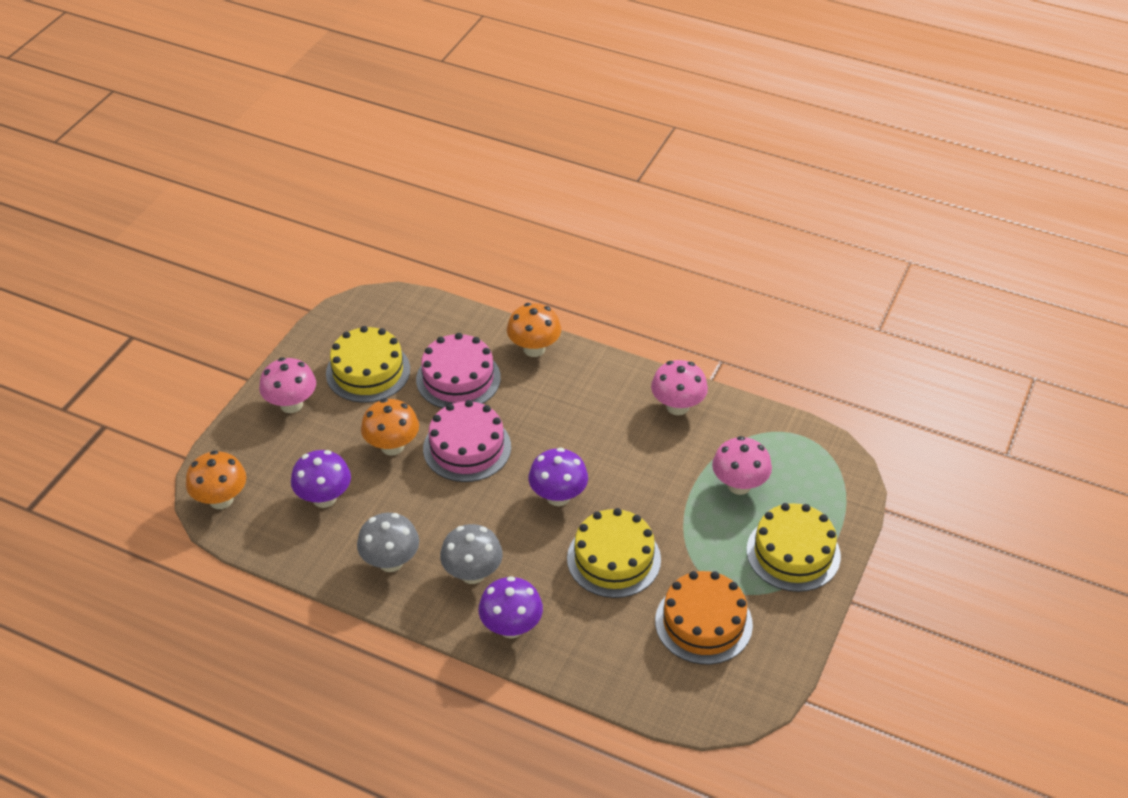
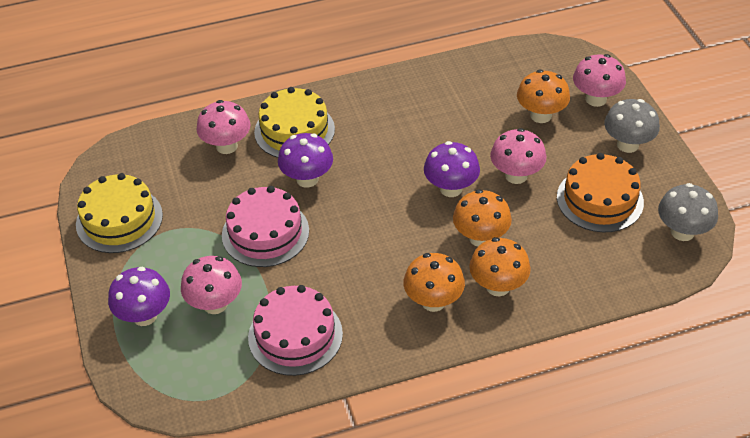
orange mushroom: 3 -> 4
pink mushroom: 3 -> 4
yellow cake: 3 -> 2

